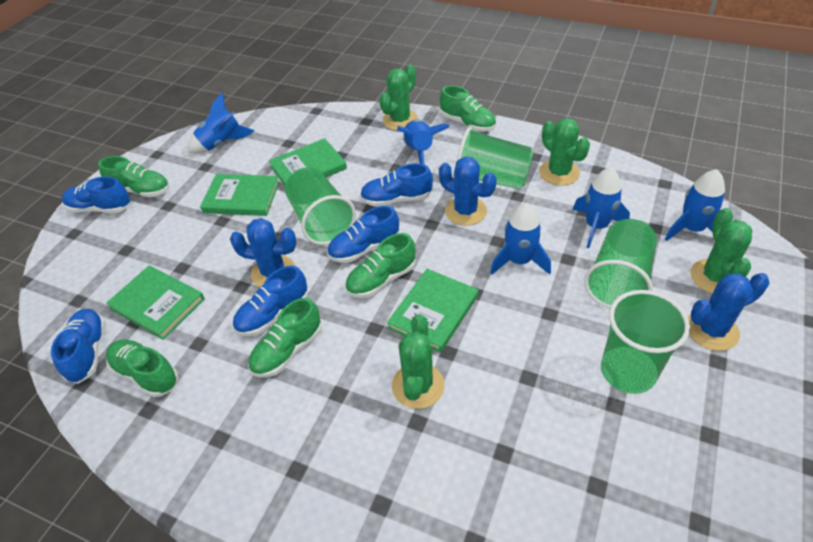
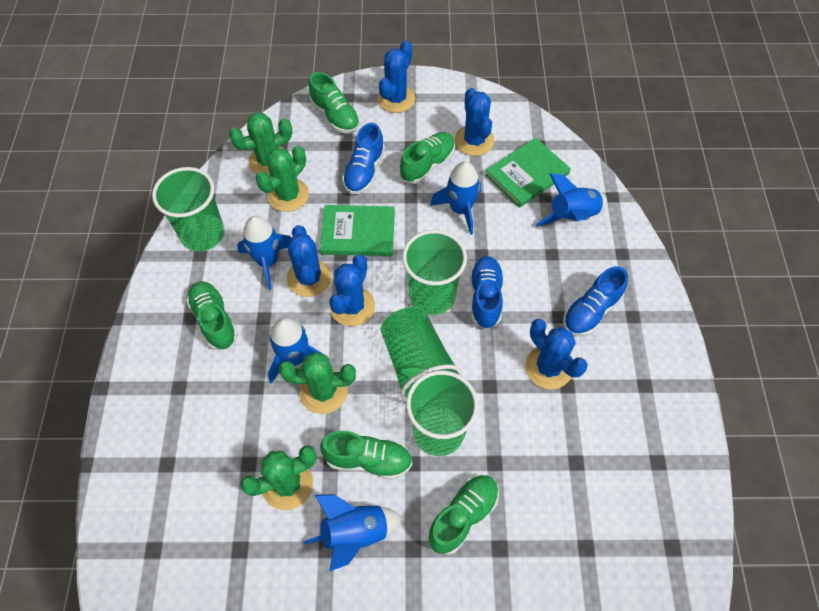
blue cactus: 3 -> 5
blue shoe: 5 -> 3
green book: 4 -> 2

